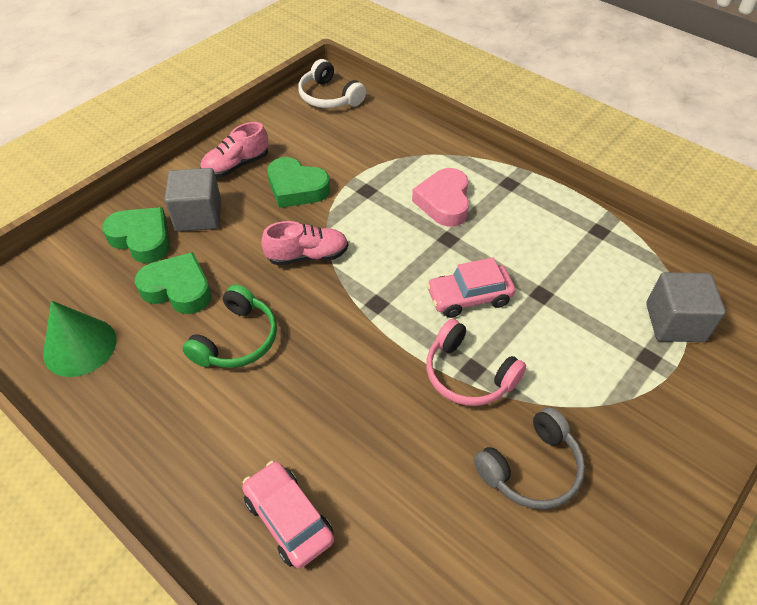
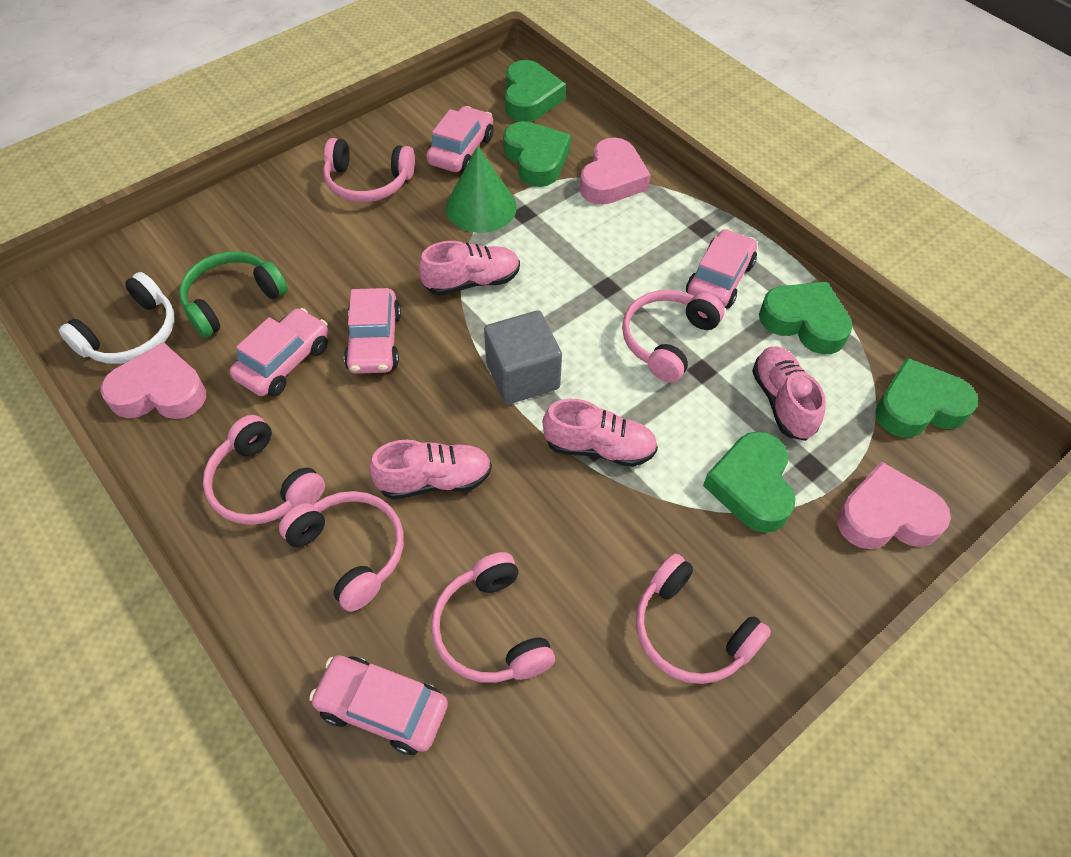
green heart: 3 -> 5
grey cube: 2 -> 1
grey headphones: 1 -> 0
pink car: 2 -> 5
pink headphones: 1 -> 6
pink heart: 1 -> 3
pink shoe: 2 -> 4

